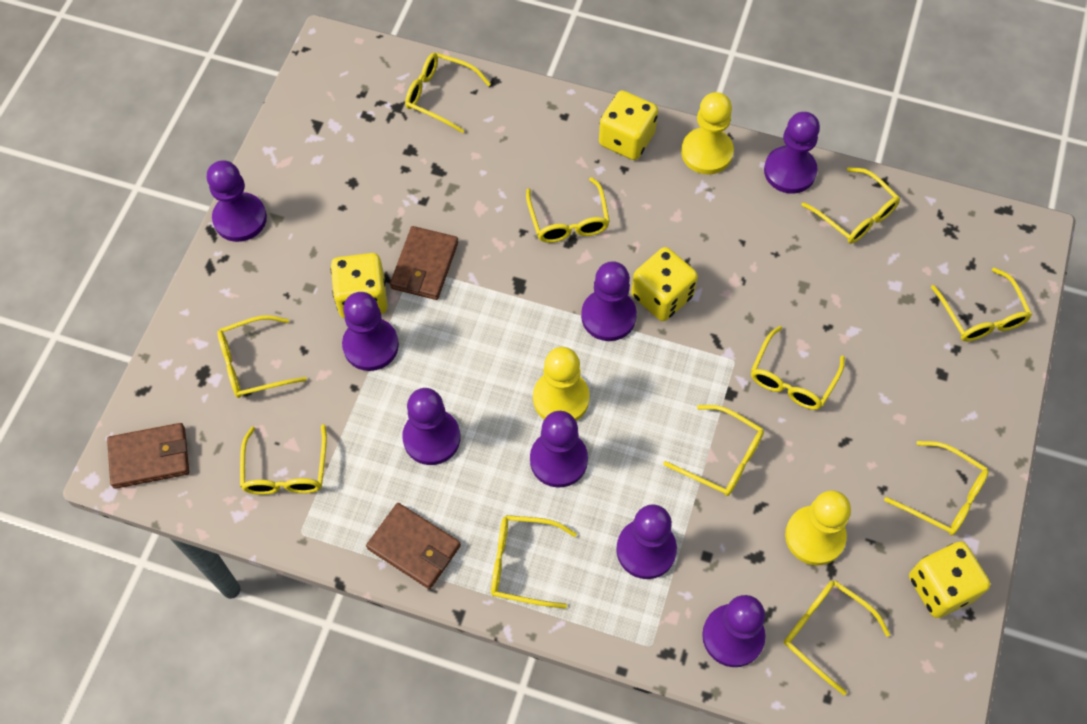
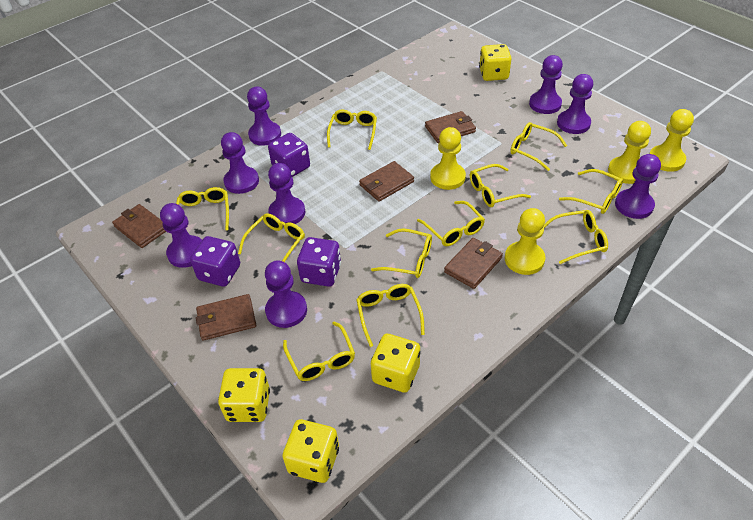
brown wallet: 3 -> 5
purple dice: 0 -> 3
yellow pawn: 3 -> 4

